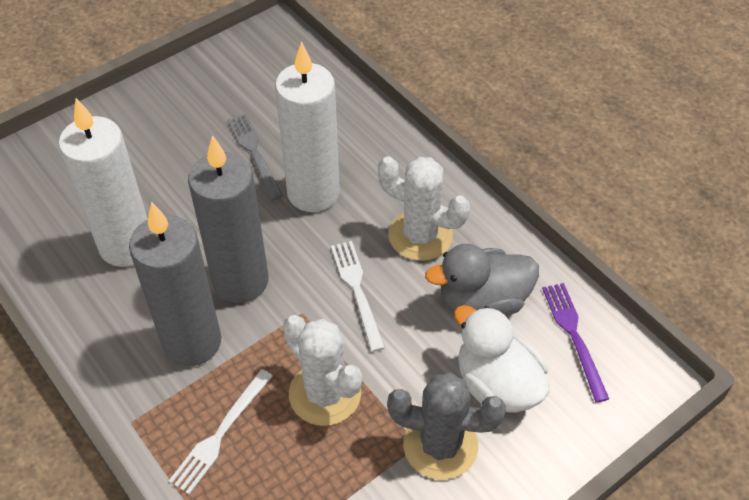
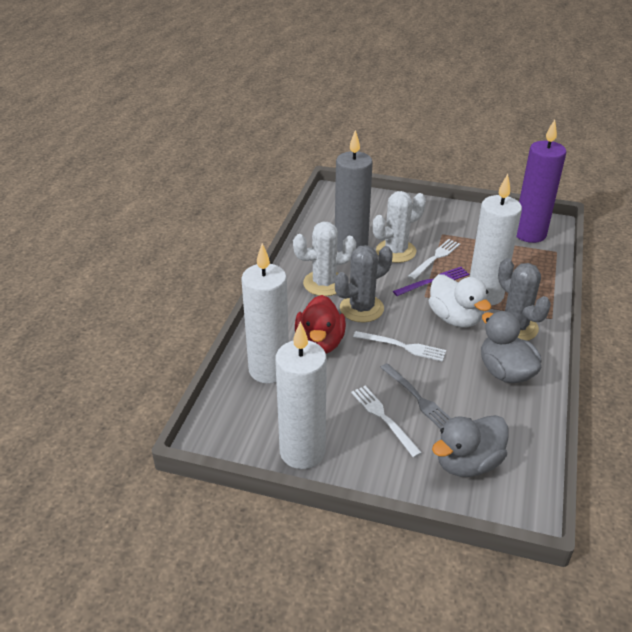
grey cactus: 1 -> 2
grey candle: 2 -> 1
grey duck: 1 -> 2
purple candle: 0 -> 1
red duck: 0 -> 1
white candle: 2 -> 3
white fork: 2 -> 3

